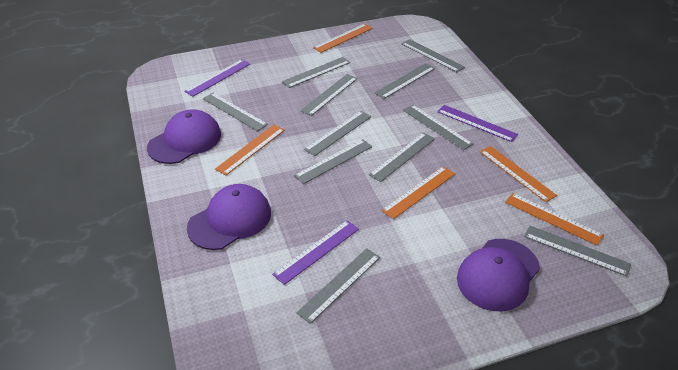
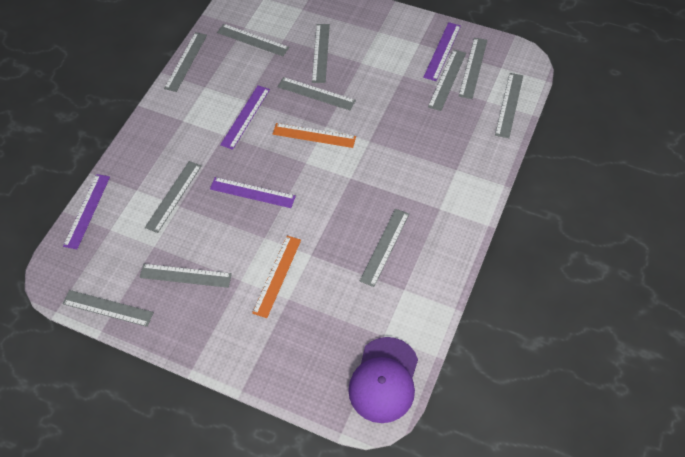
orange ruler: 5 -> 2
purple cap: 3 -> 1
purple ruler: 3 -> 4

